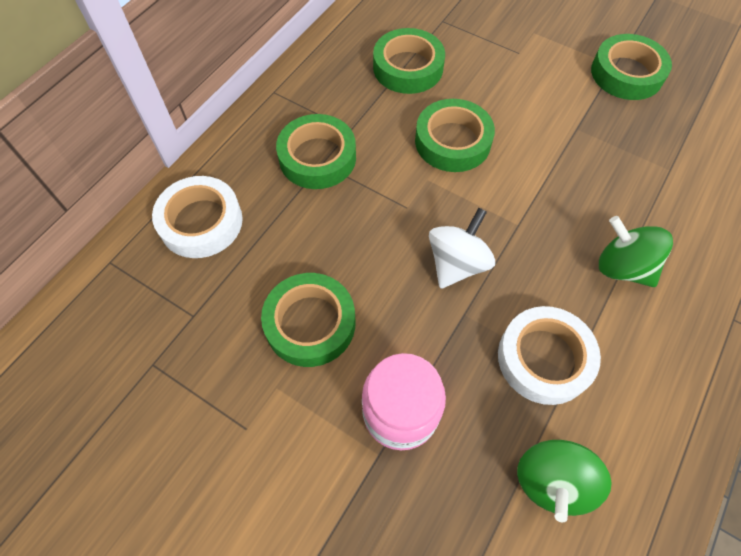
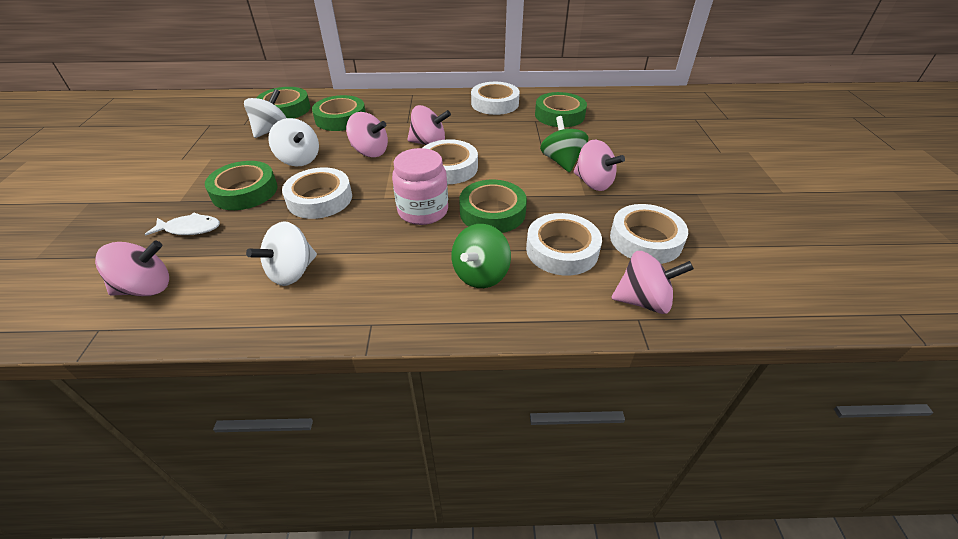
pink spinning top: 0 -> 5
white fish: 0 -> 1
white spinning top: 1 -> 3
white tape: 2 -> 5

